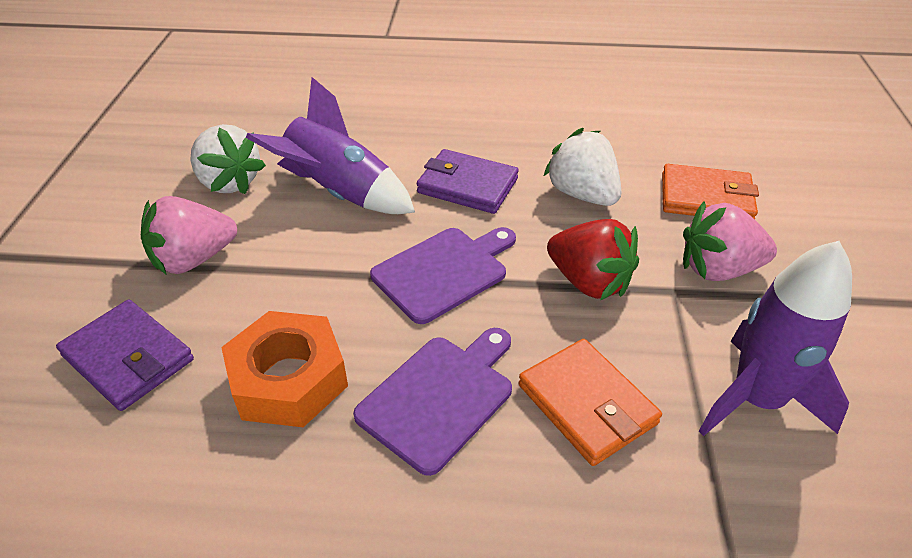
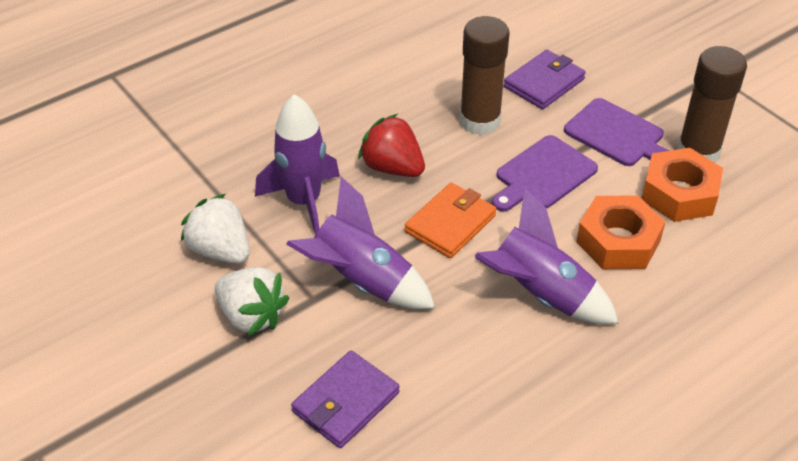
brown glue stick: 0 -> 2
orange nut: 1 -> 2
orange wallet: 2 -> 1
pink strawberry: 2 -> 0
purple rocket: 2 -> 3

